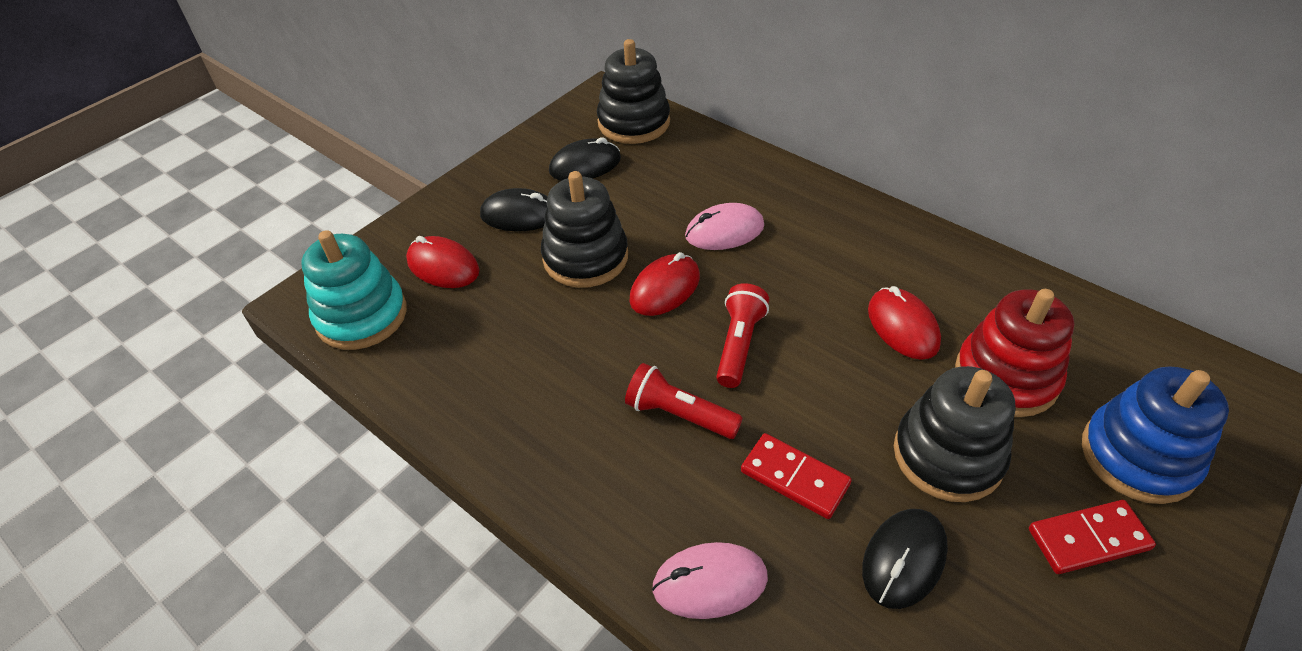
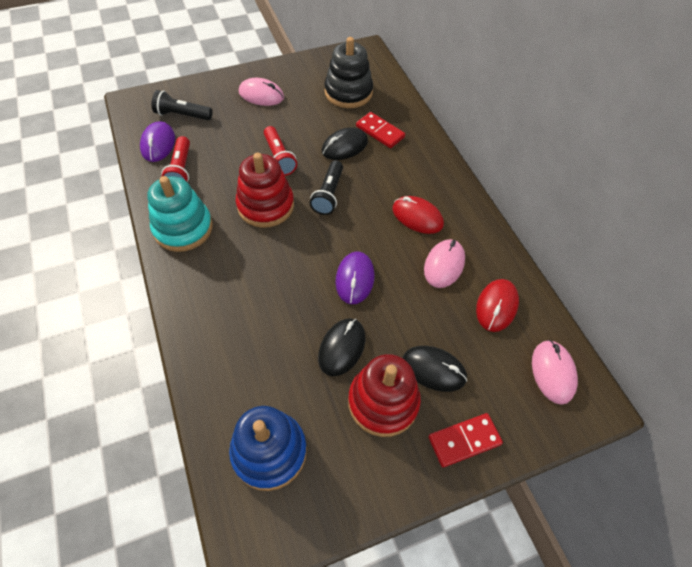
black flashlight: 0 -> 2
black stacking toy: 3 -> 1
pink mouse: 2 -> 3
purple mouse: 0 -> 2
red mouse: 3 -> 2
red stacking toy: 1 -> 2

